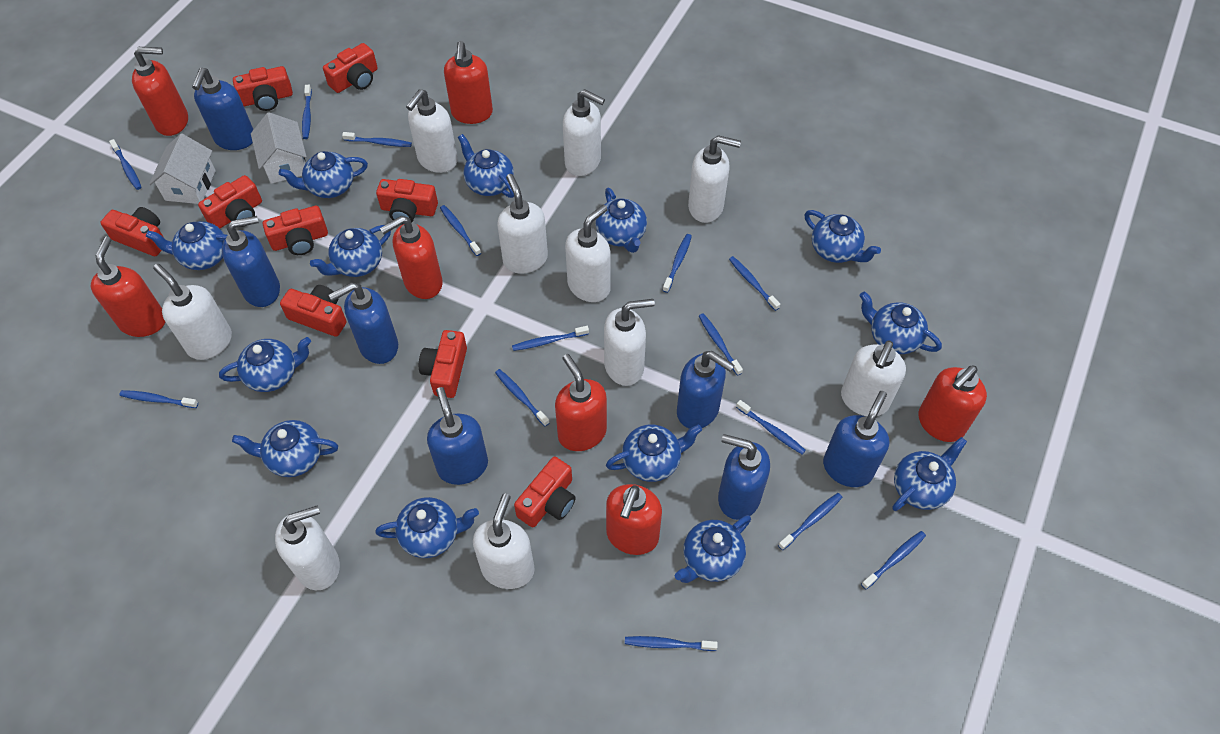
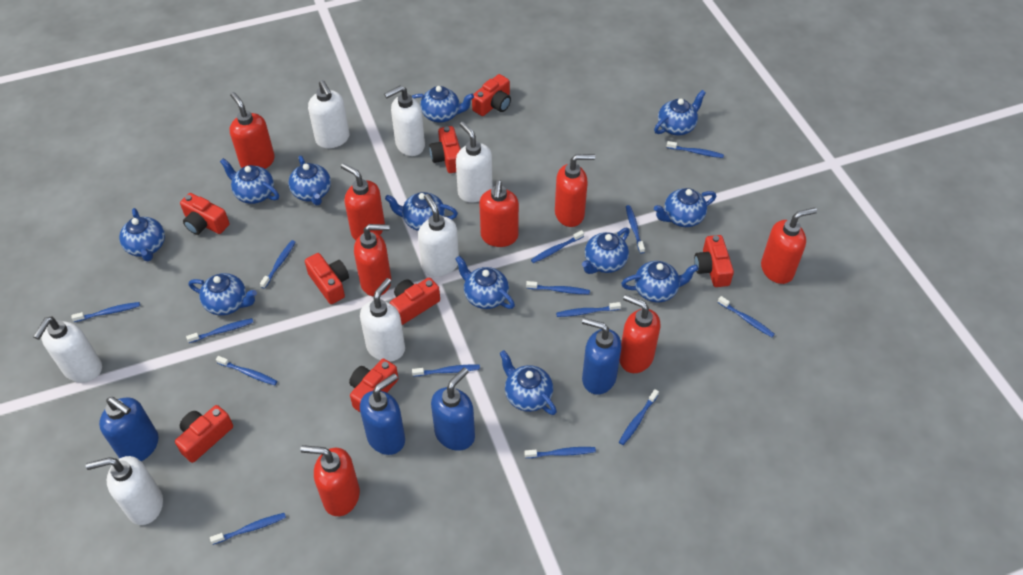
blue soap dispenser: 7 -> 4
blue teapot: 13 -> 12
red camera: 9 -> 8
red soap dispenser: 7 -> 8
white house: 2 -> 0
white soap dispenser: 10 -> 7

